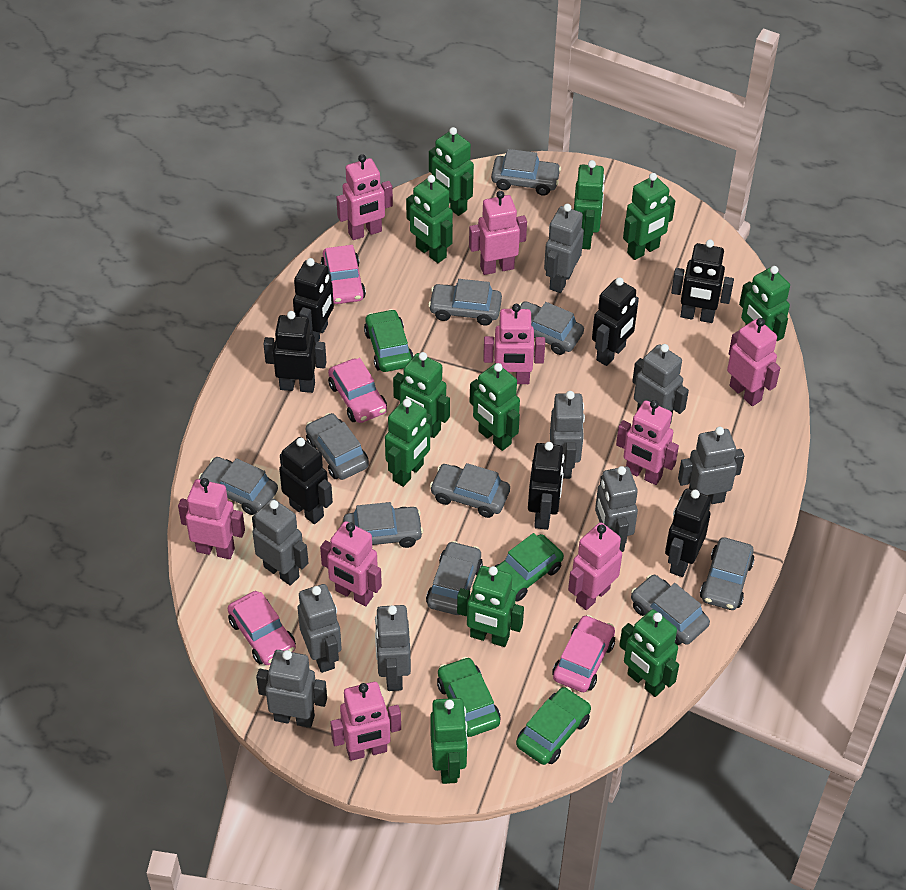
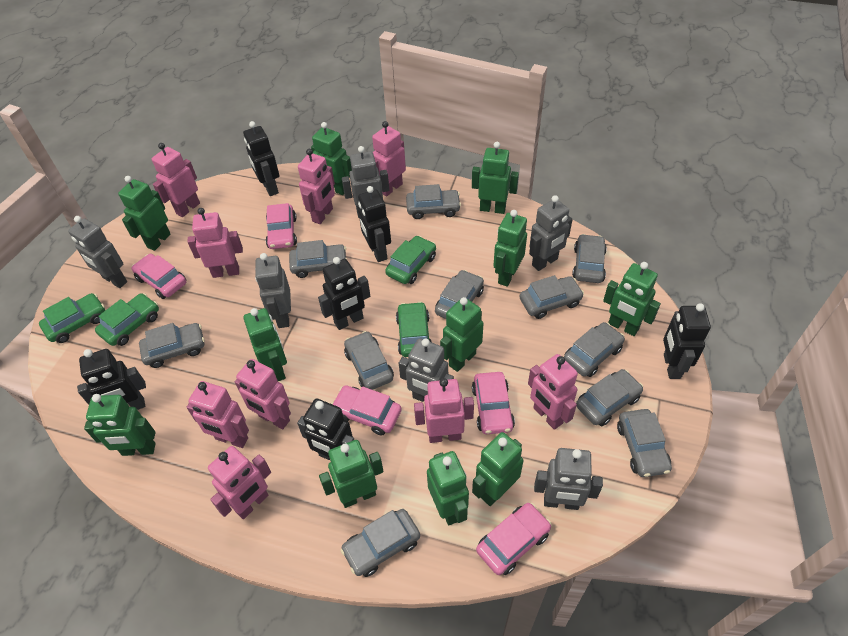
black robot: 7 -> 6
grey car: 10 -> 11
grey robot: 9 -> 6
pink car: 4 -> 5

